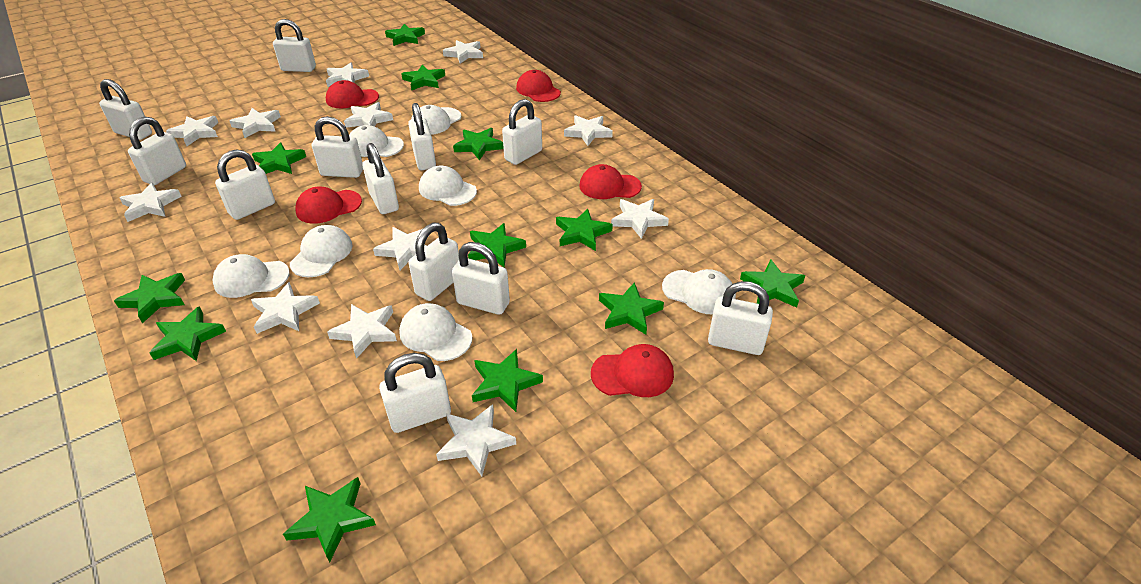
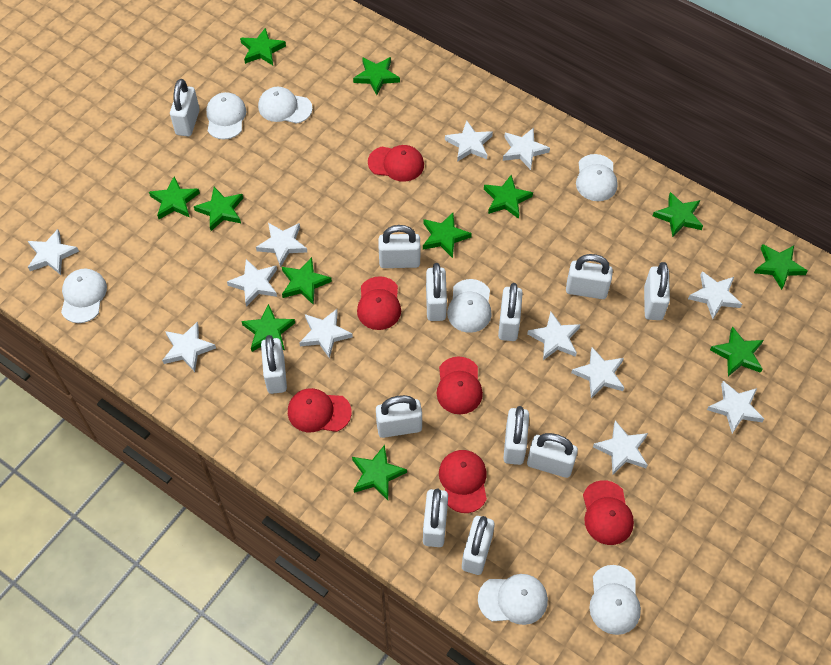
red cap: 5 -> 6

